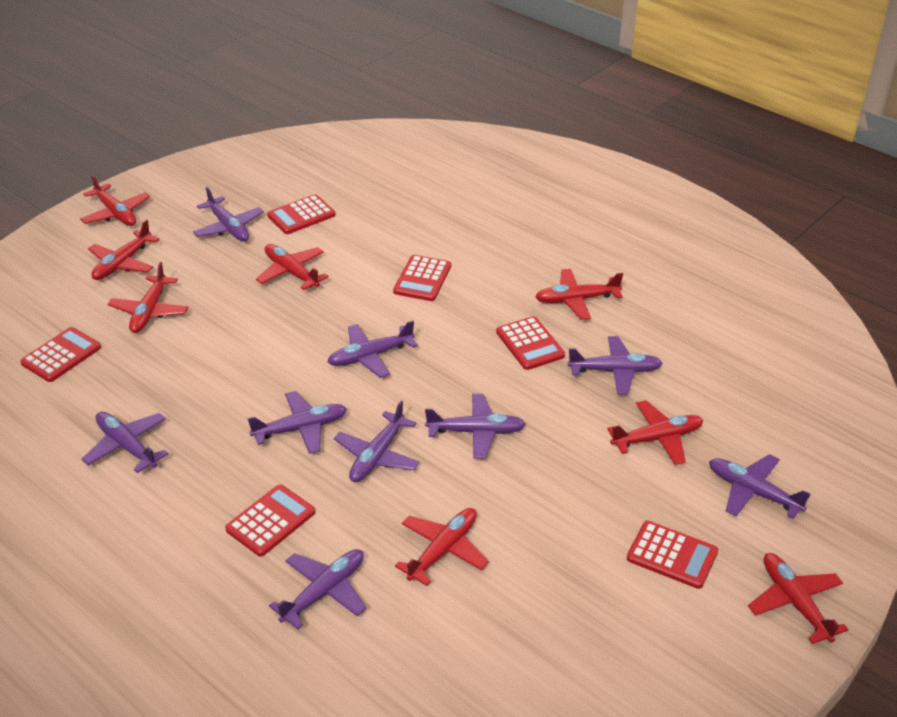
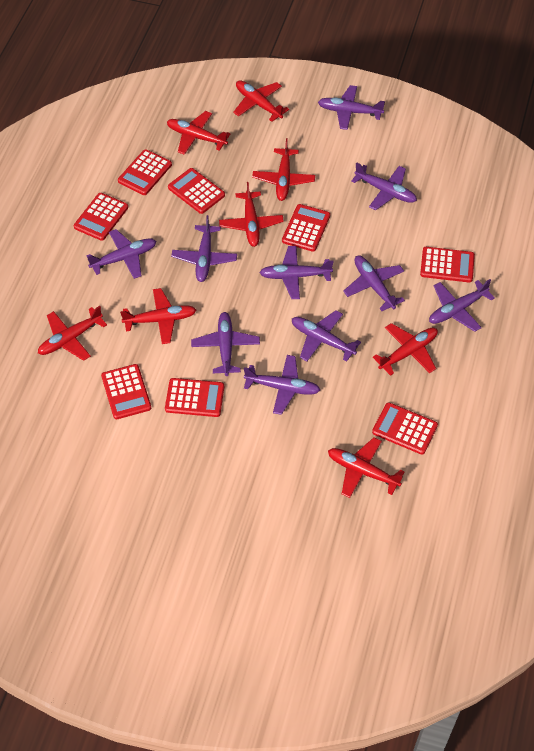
purple plane: 9 -> 10
red calculator: 6 -> 8

